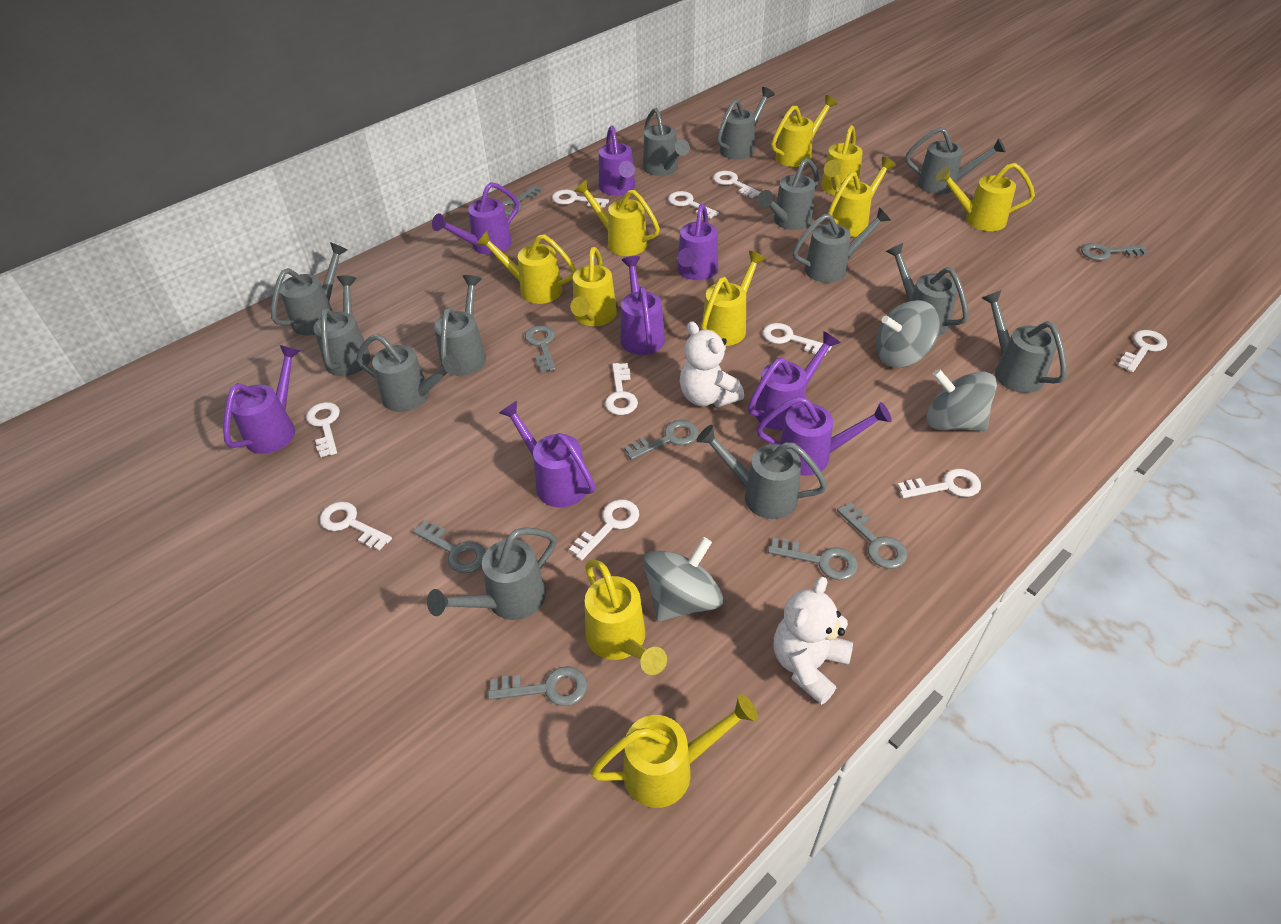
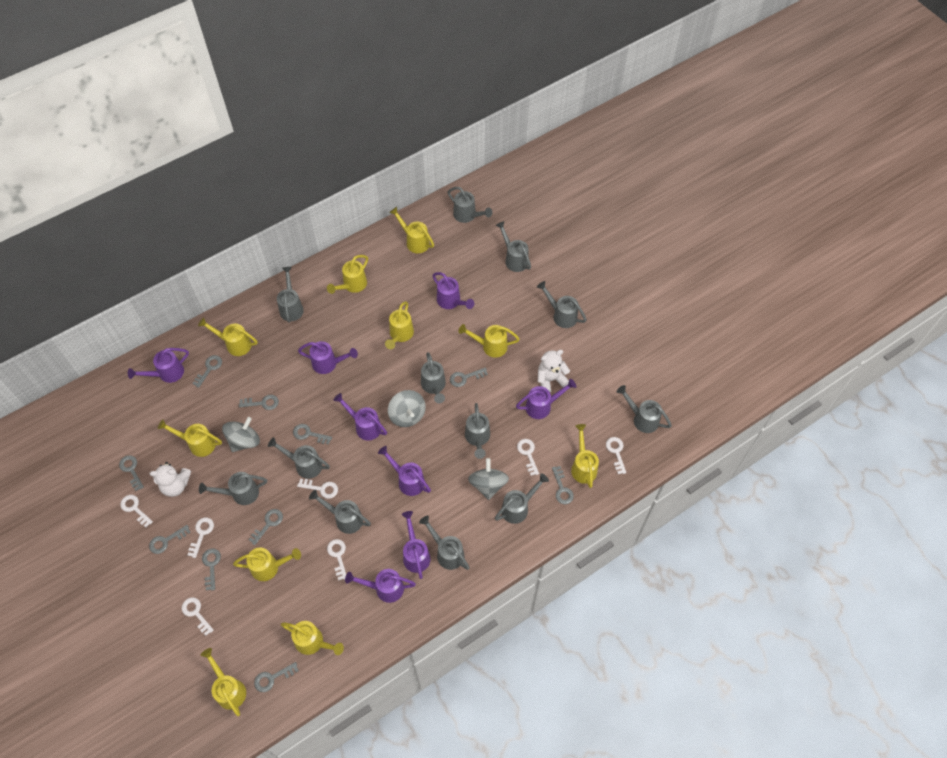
grey key: 8 -> 10
grey watering can: 13 -> 12
white key: 10 -> 7

